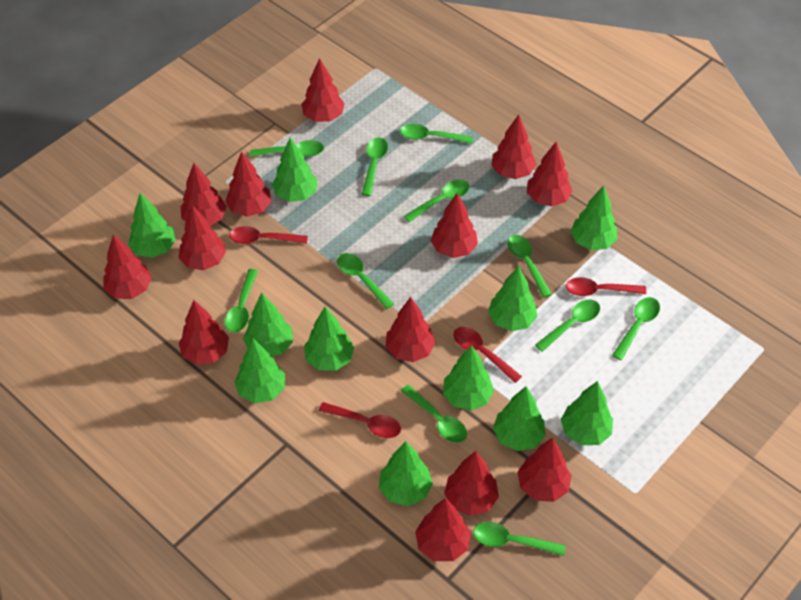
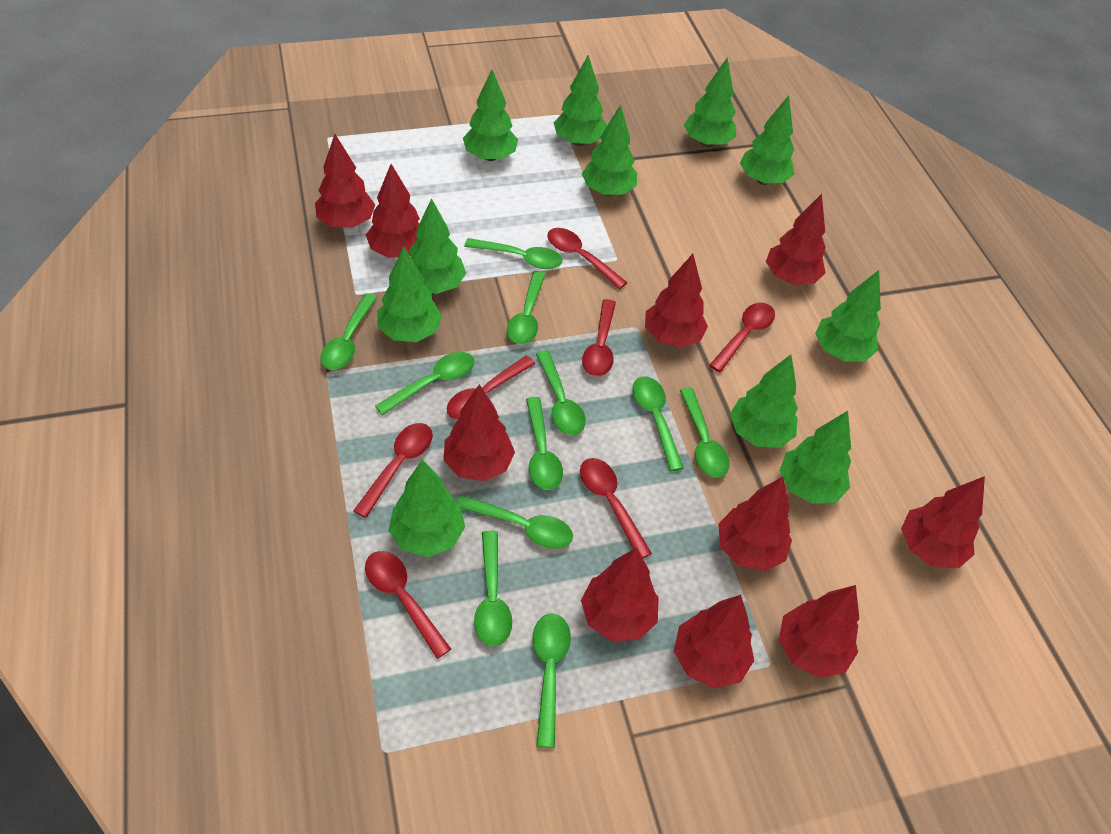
red spoon: 4 -> 7
red tree: 13 -> 10

